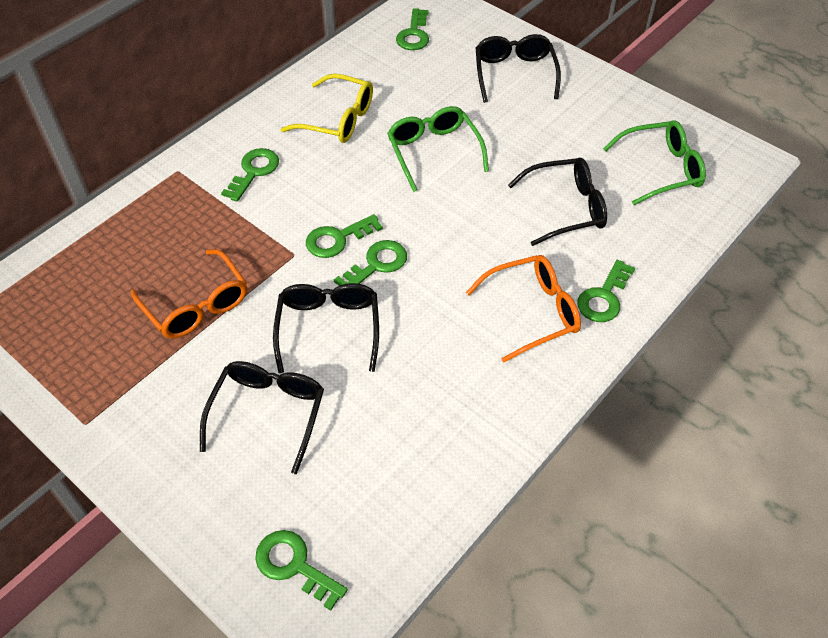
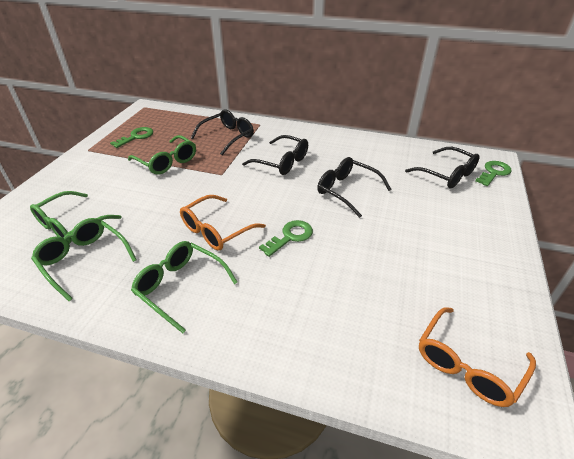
green glasses: 2 -> 4
green key: 6 -> 3
yellow glasses: 1 -> 0

